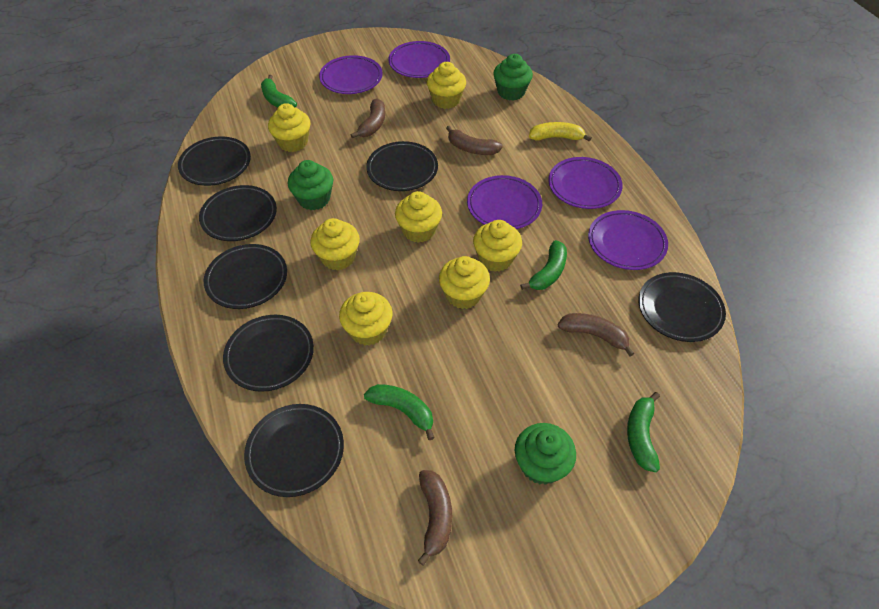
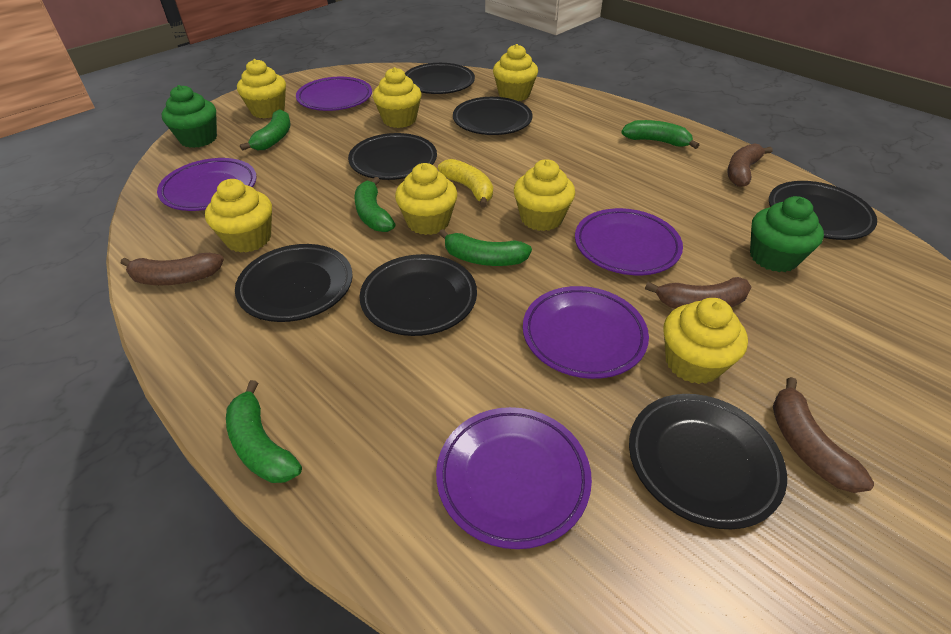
green banana: 4 -> 5
green cupcake: 3 -> 2

